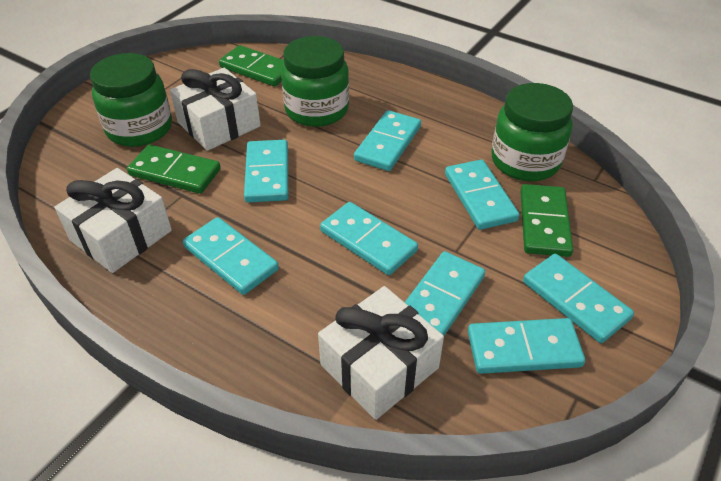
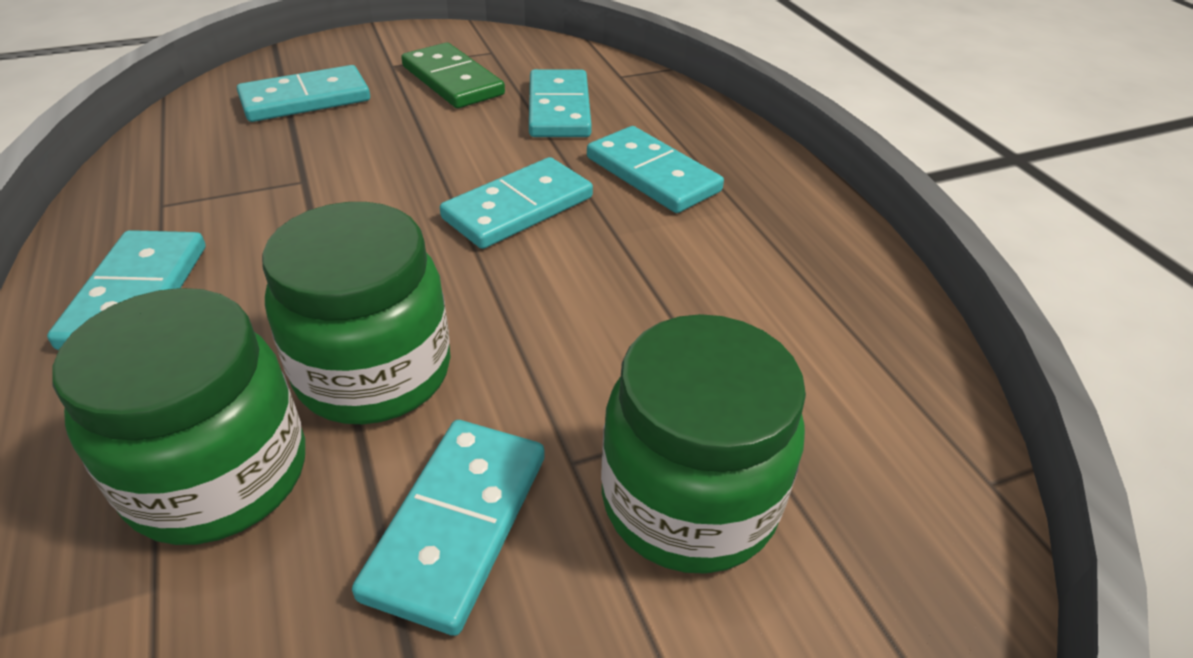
green domino: 3 -> 1
turquoise domino: 8 -> 6
white gift: 3 -> 0

